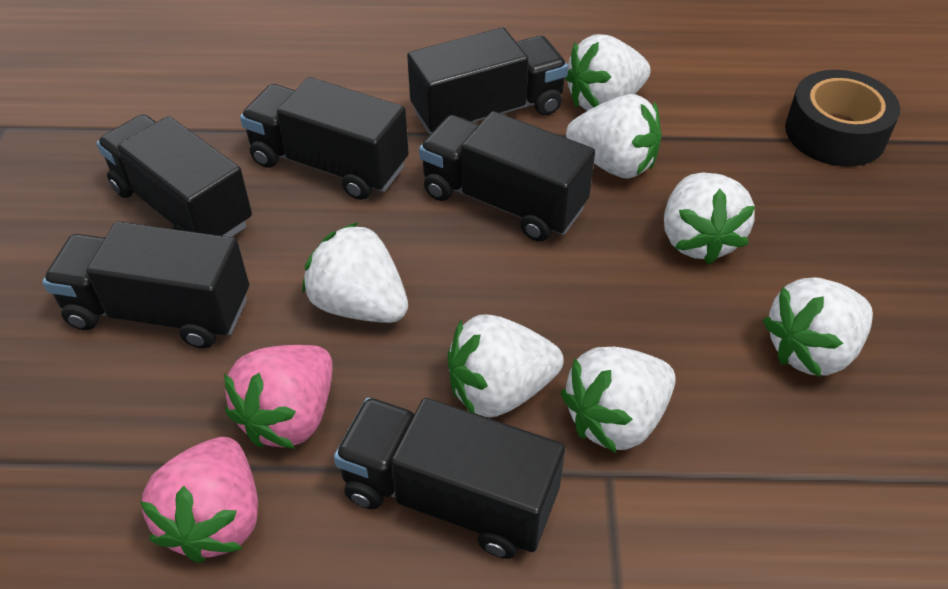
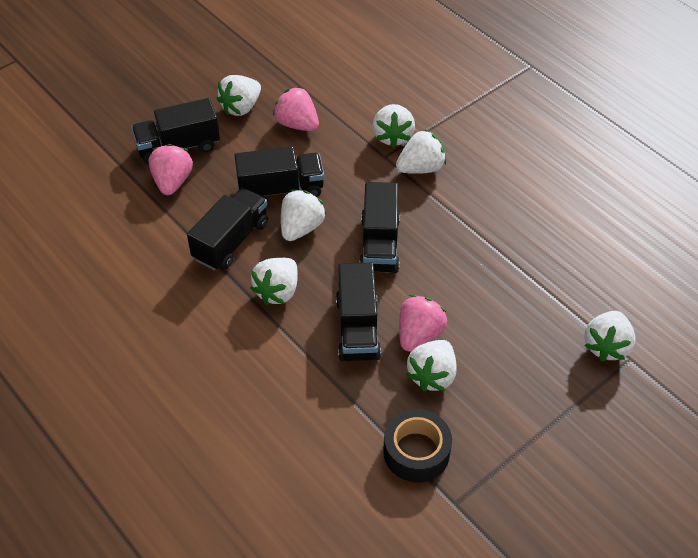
black truck: 6 -> 5
pink strawberry: 2 -> 3

